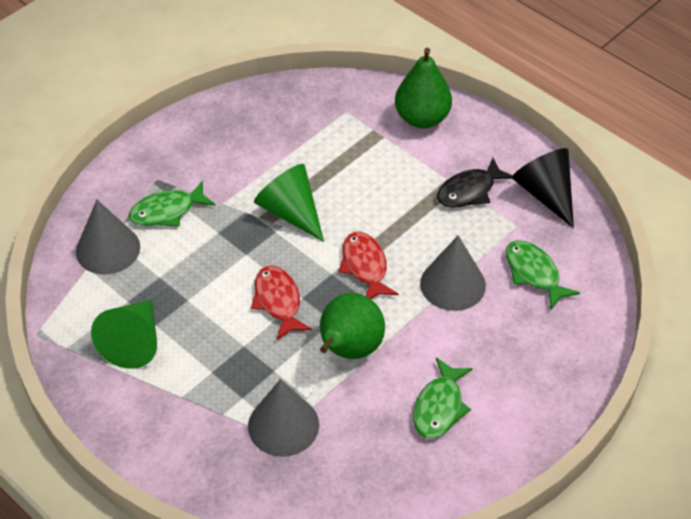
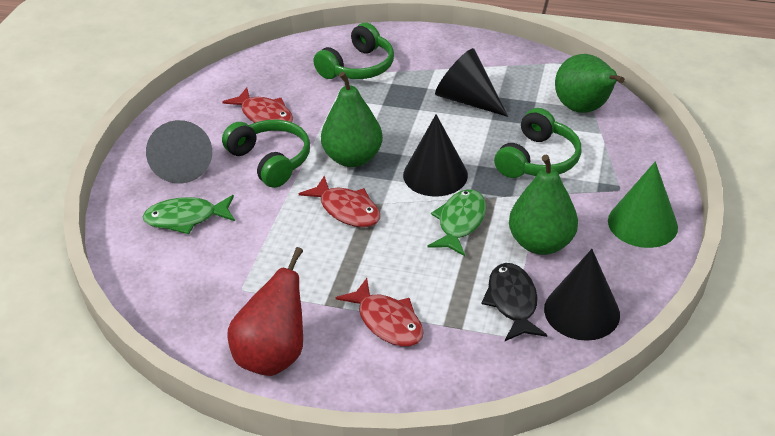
black cone: 1 -> 3
green cone: 2 -> 1
green fish: 3 -> 2
green headphones: 0 -> 3
green pear: 2 -> 3
grey cone: 3 -> 1
red fish: 2 -> 3
red pear: 0 -> 1

